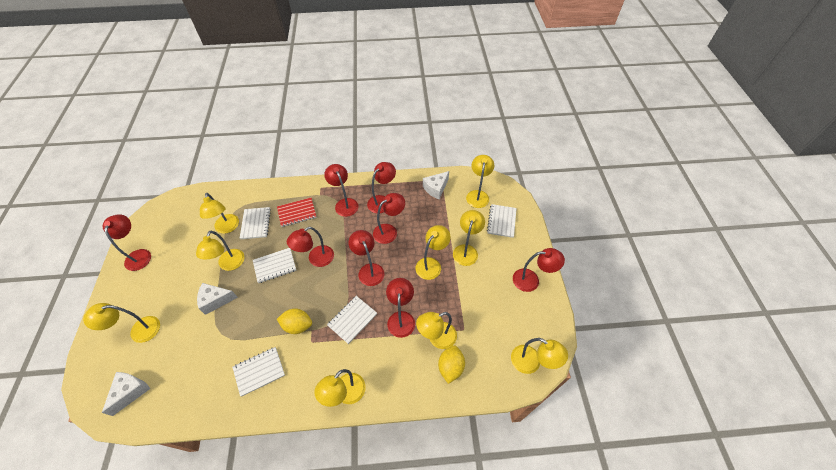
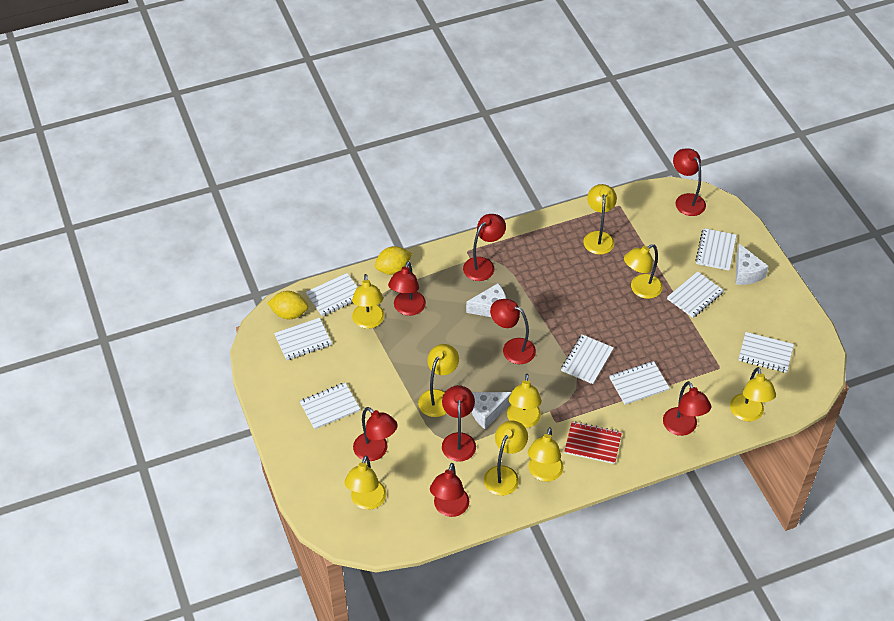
white notebook: 5 -> 8

